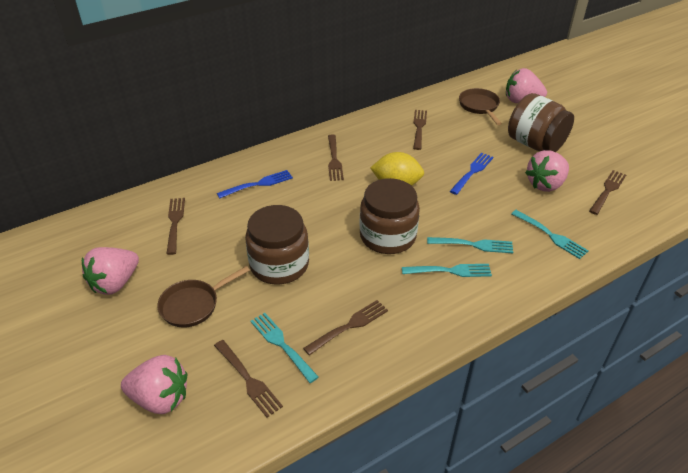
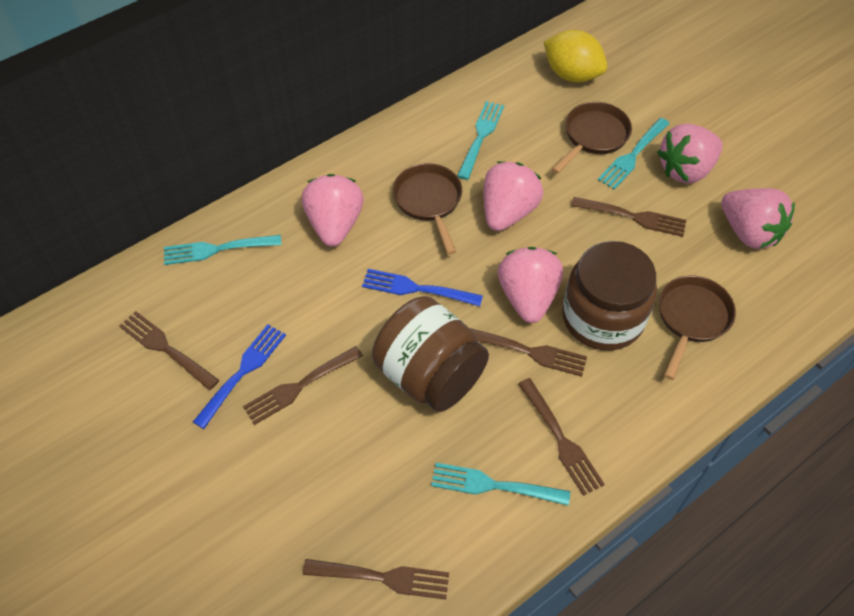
brown jar: 3 -> 2
brown pan: 2 -> 3
pink strawberry: 4 -> 5

